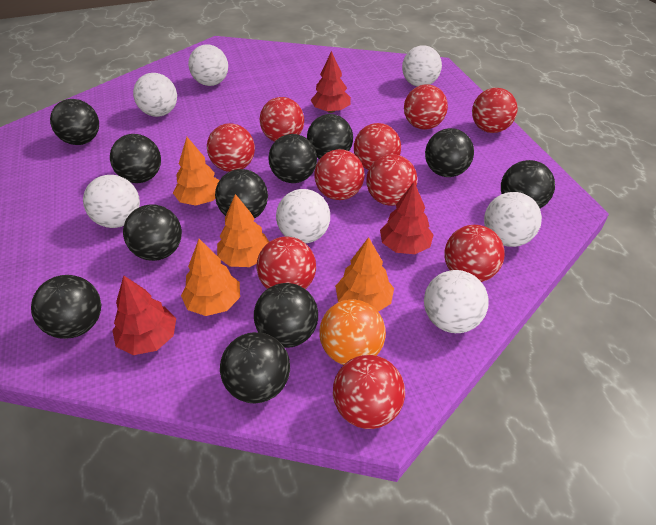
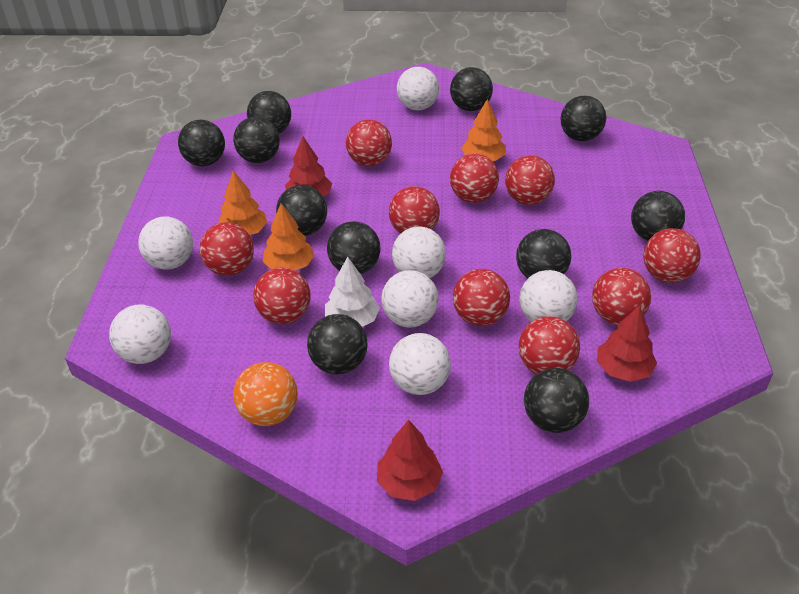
orange tree: 4 -> 3
white tree: 0 -> 1

